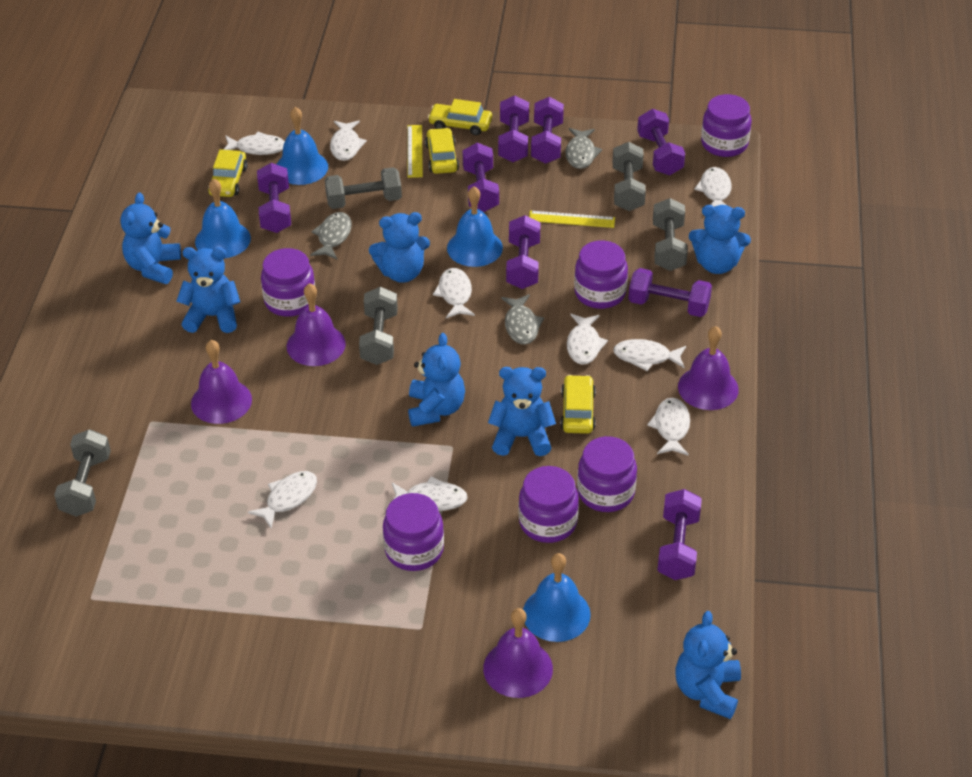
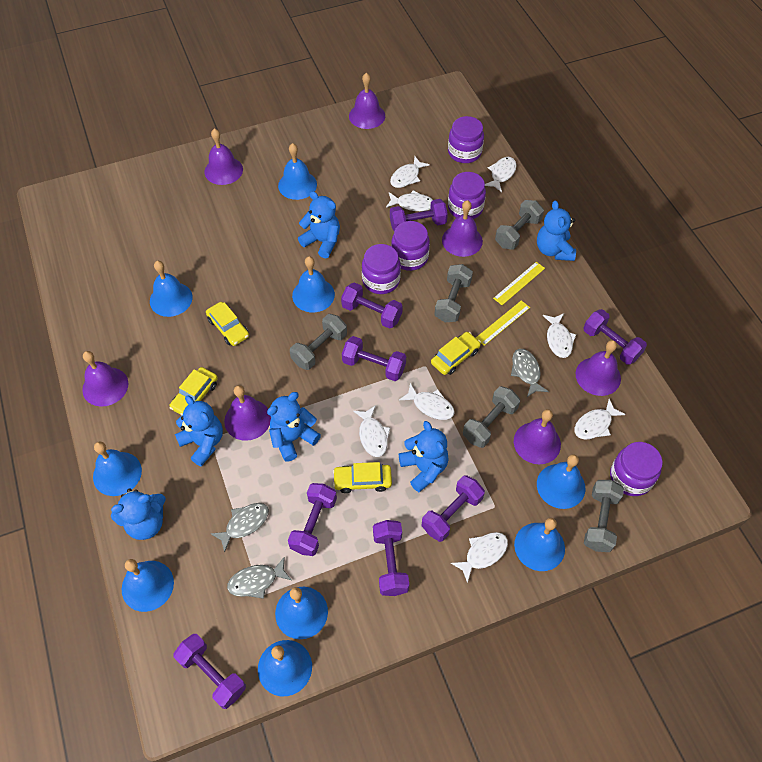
blue bell: 4 -> 9
blue teddy bear: 7 -> 6
purple bell: 4 -> 7
purple jar: 6 -> 5
white fish: 9 -> 8

